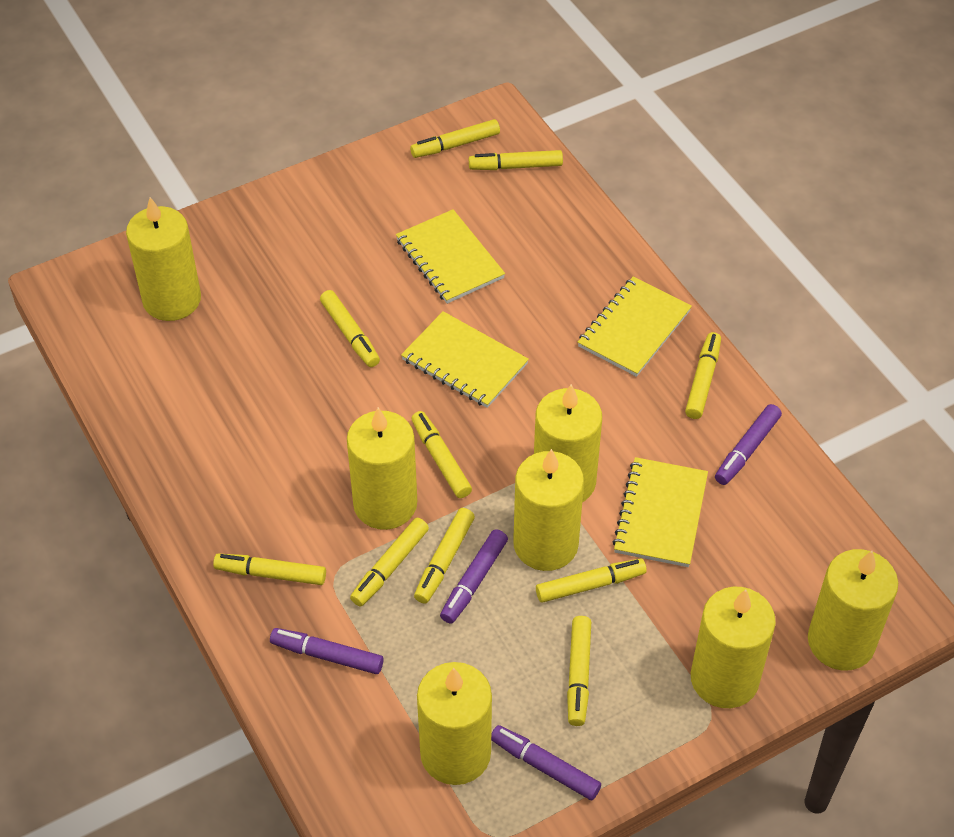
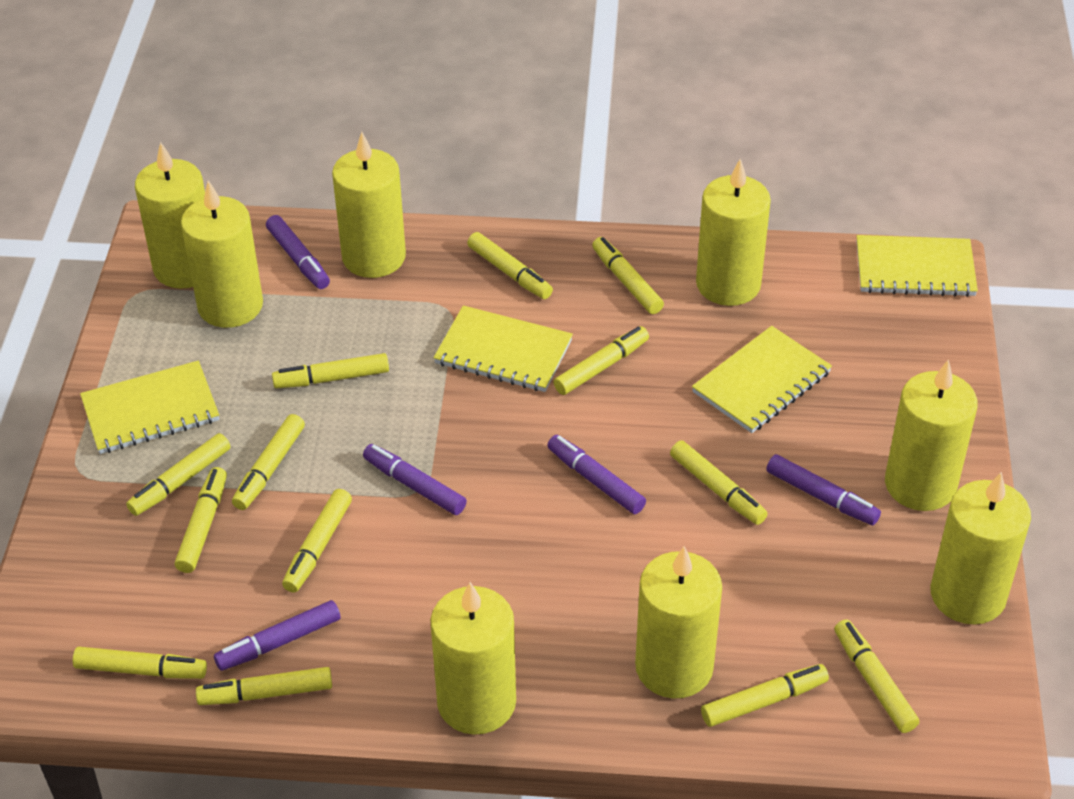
purple marker: 4 -> 5
yellow candle: 7 -> 8
yellow marker: 10 -> 13

